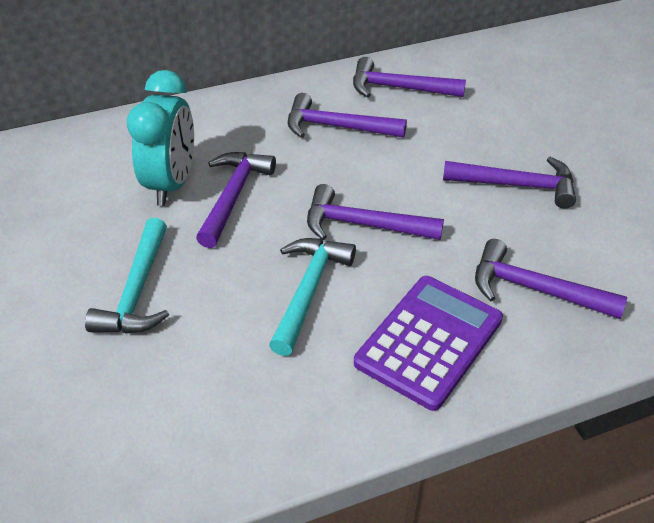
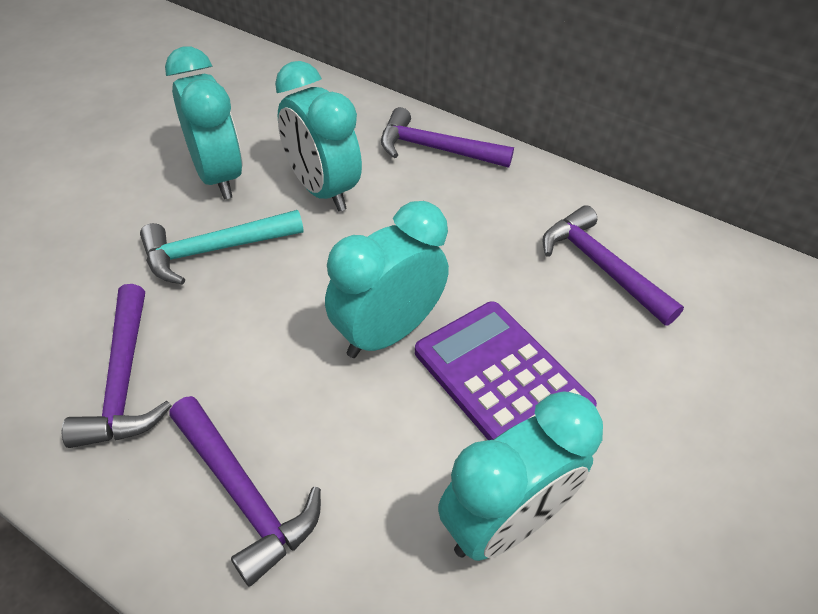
purple hammer: 6 -> 4
turquoise clock: 1 -> 4
turquoise hammer: 2 -> 1

